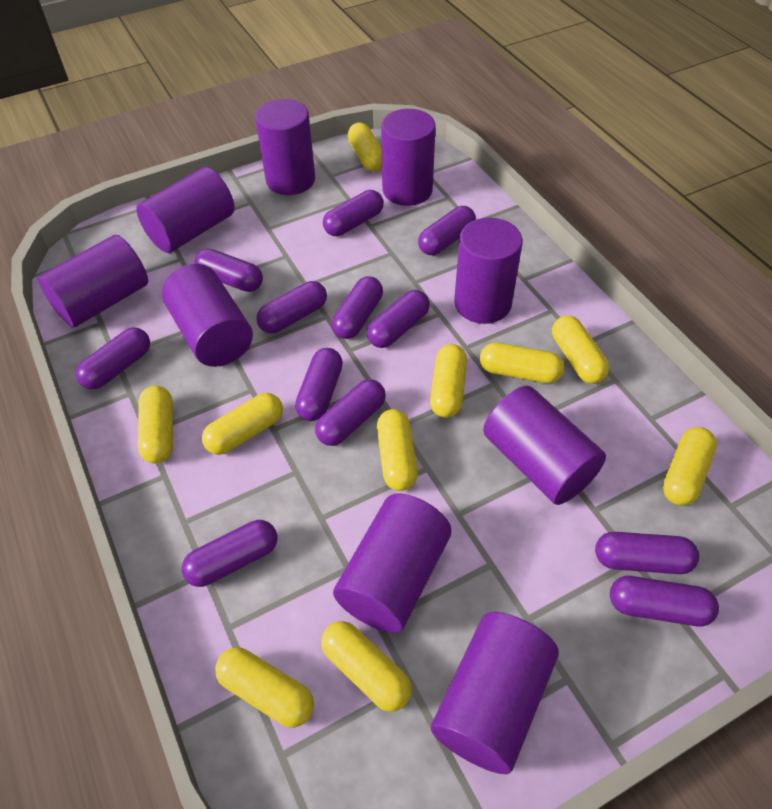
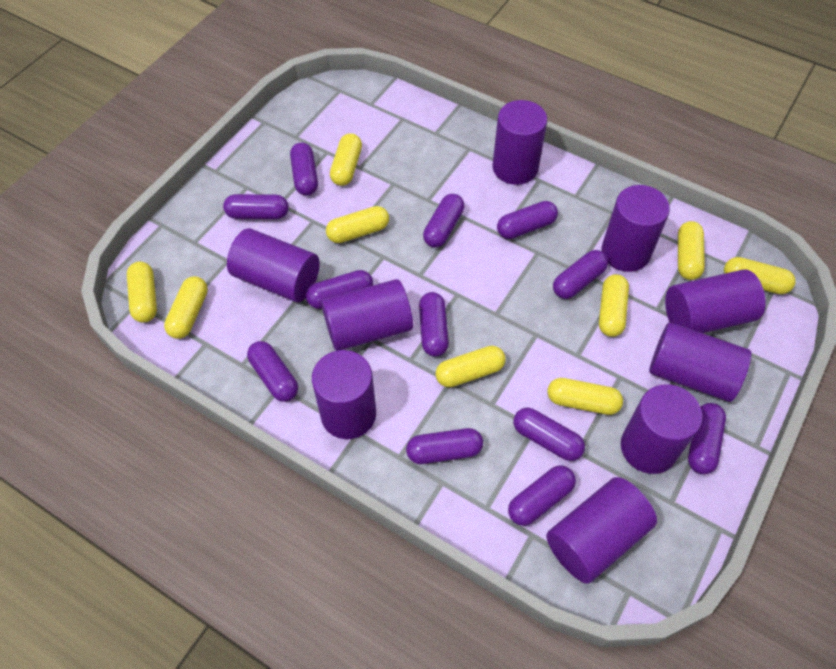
yellow capsule: 10 -> 9

